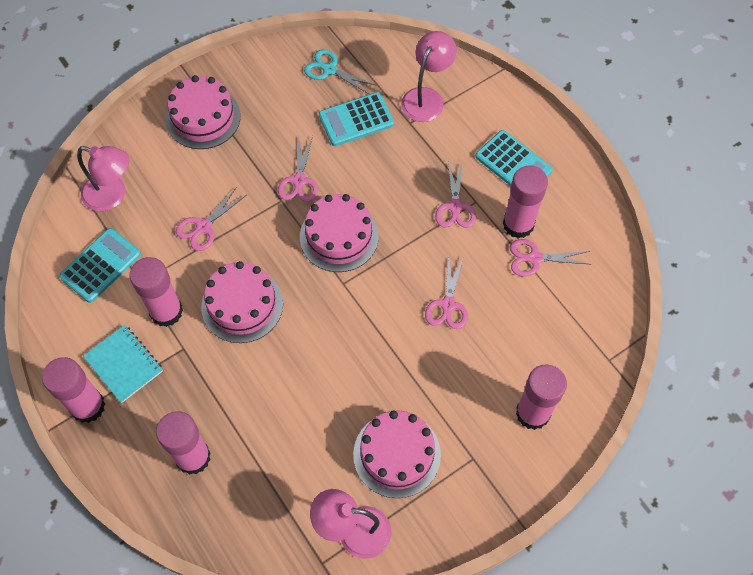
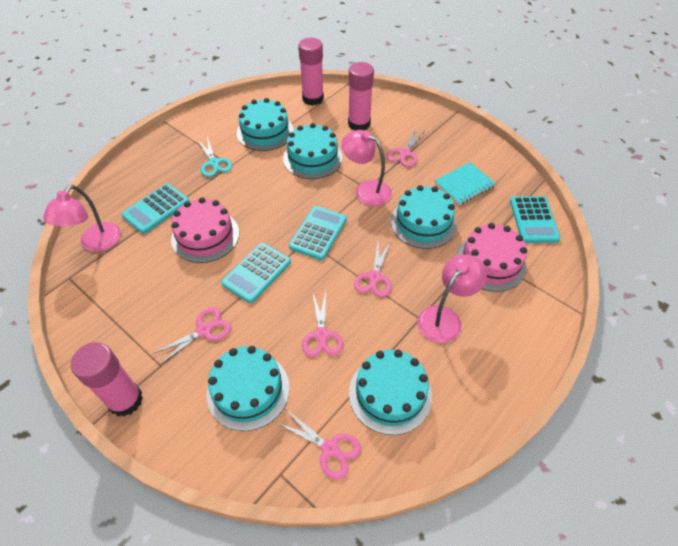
pink cake: 4 -> 2
pink glue stick: 5 -> 3
turquoise cake: 0 -> 5
turquoise calculator: 3 -> 4

